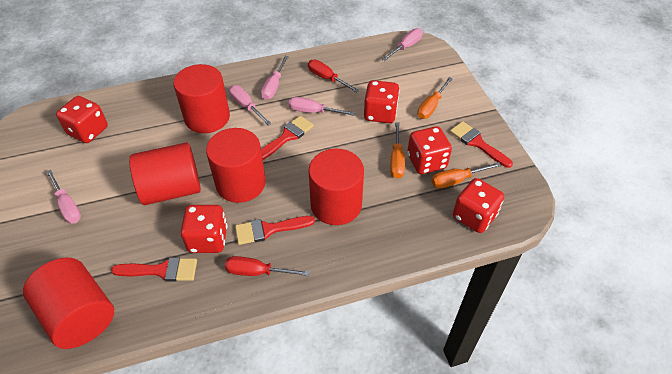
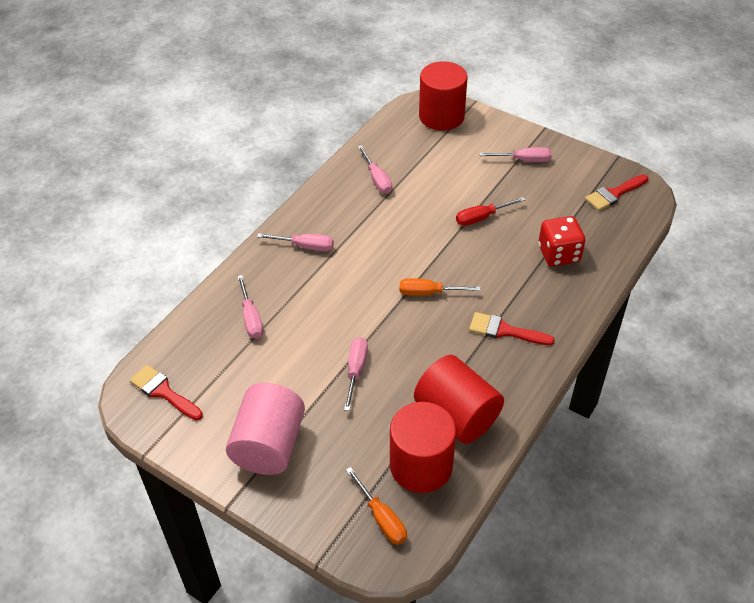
orange screwdriver: 3 -> 2
pink cylinder: 0 -> 1
red brush: 4 -> 3
red cylinder: 5 -> 3
red dice: 5 -> 1
red screwdriver: 2 -> 1

